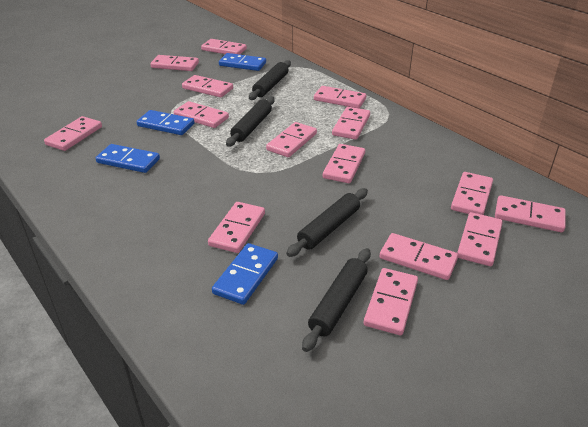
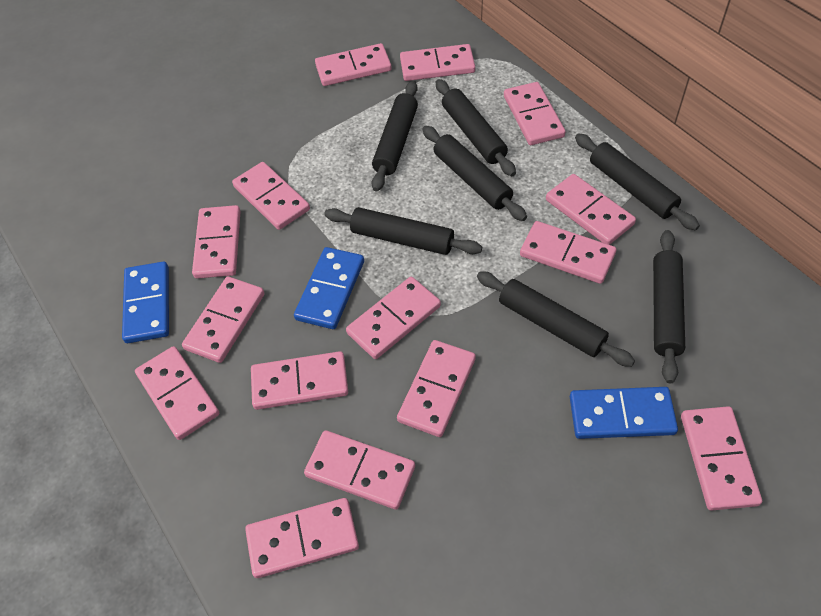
black rolling pin: 4 -> 7
blue domino: 4 -> 3

